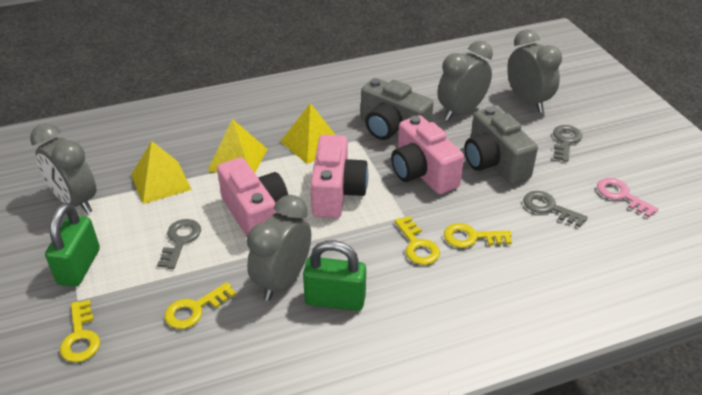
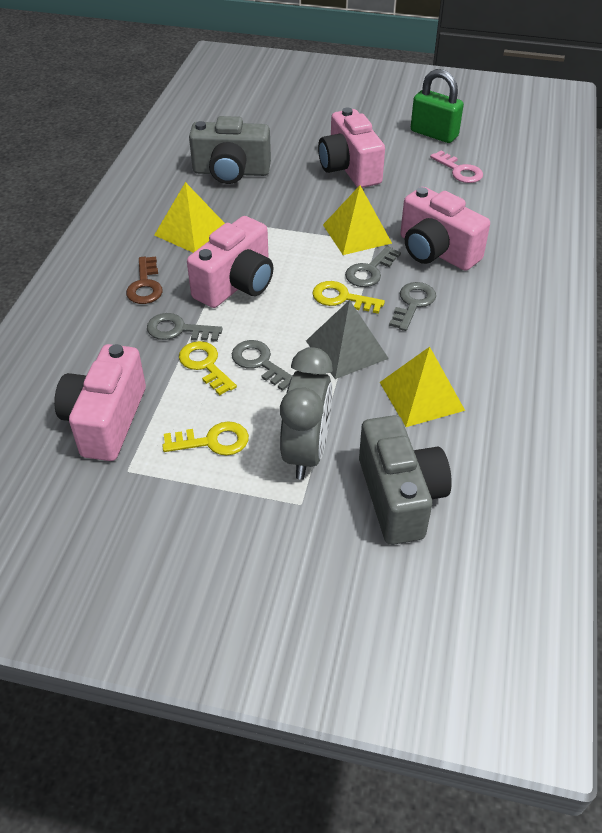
brown key: 0 -> 1
green padlock: 2 -> 1
grey clock: 4 -> 1
grey key: 3 -> 4
grey pyramid: 0 -> 1
pink camera: 3 -> 4
yellow key: 4 -> 3

